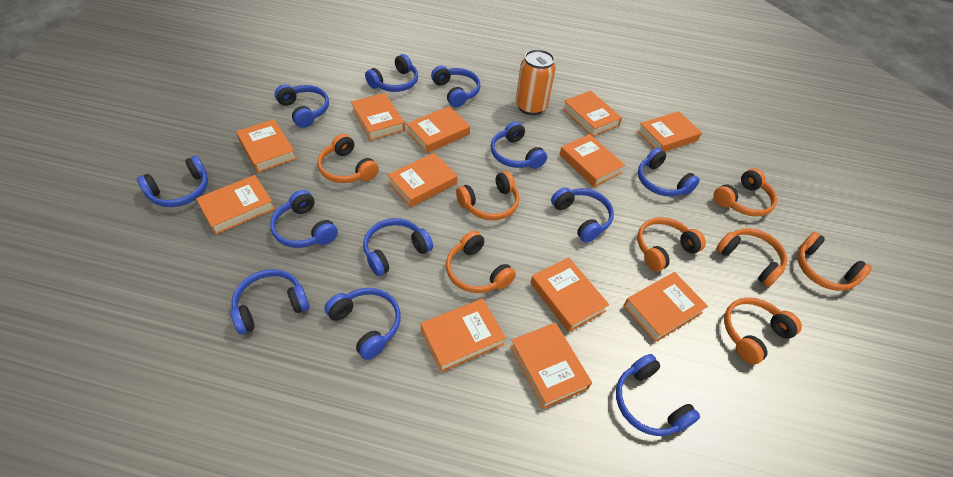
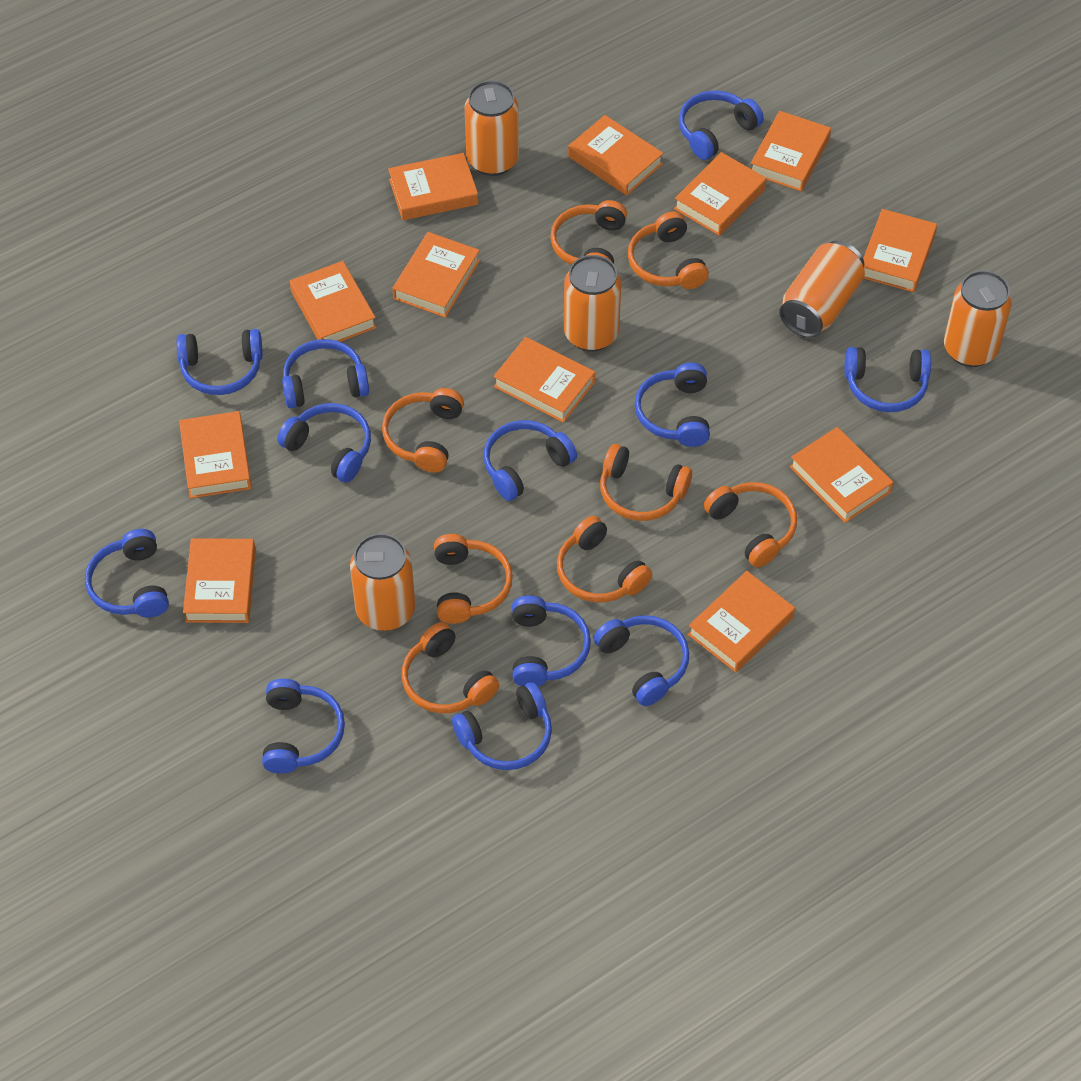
orange can: 1 -> 5

